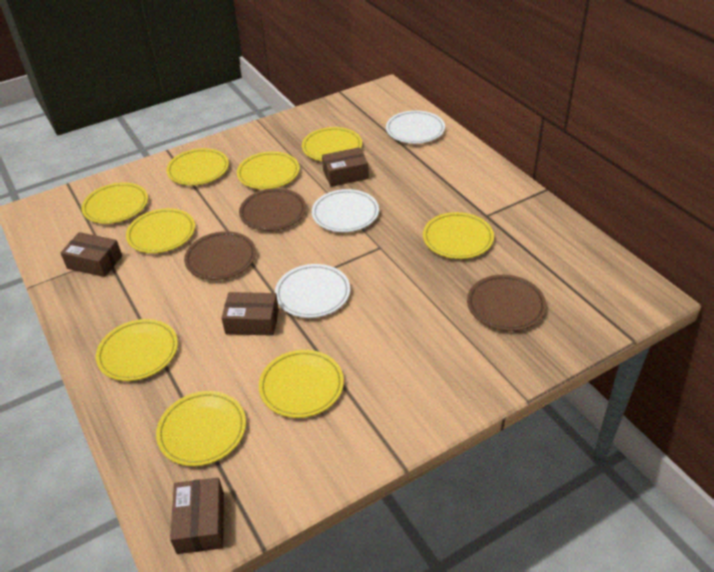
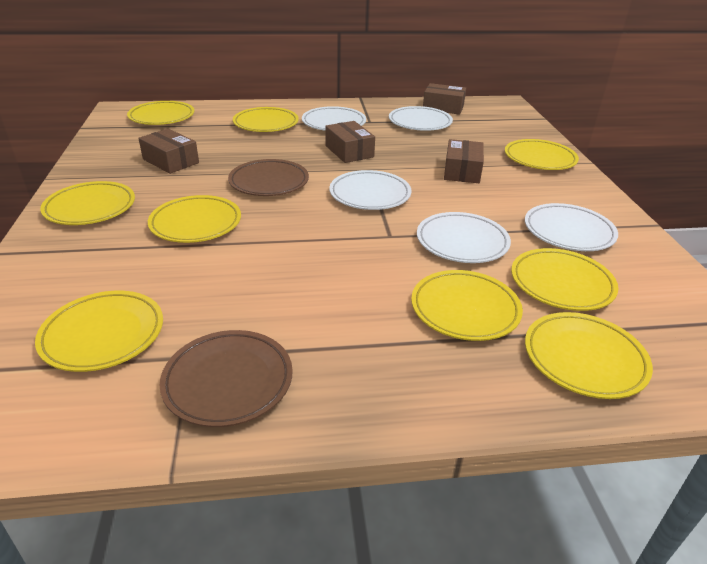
brown plate: 3 -> 2
white plate: 3 -> 5

